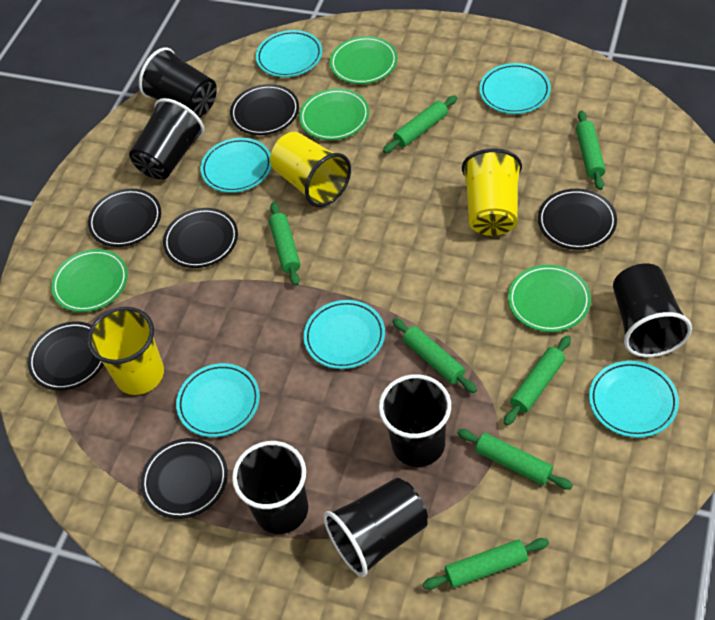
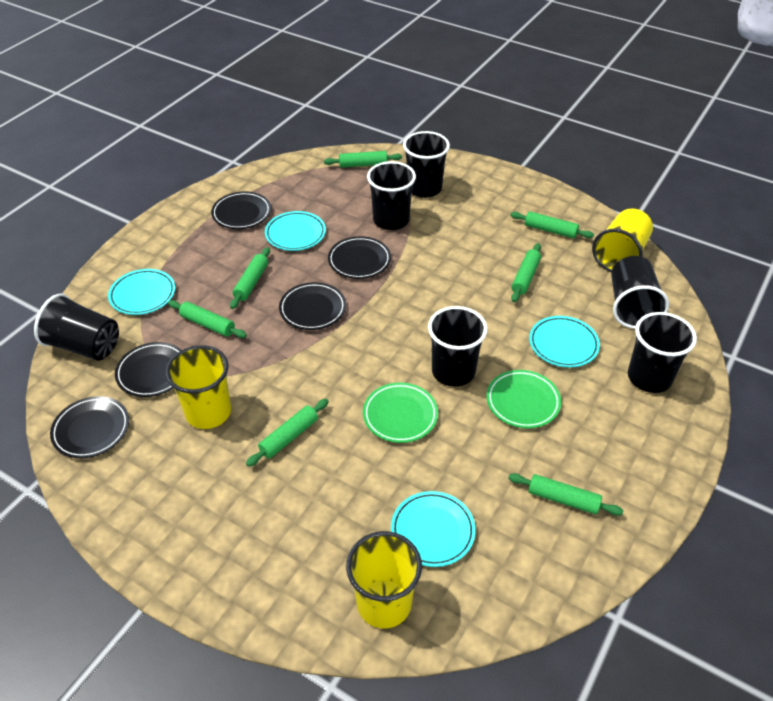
black plate: 6 -> 5
green plate: 4 -> 2
turquoise plate: 6 -> 4

